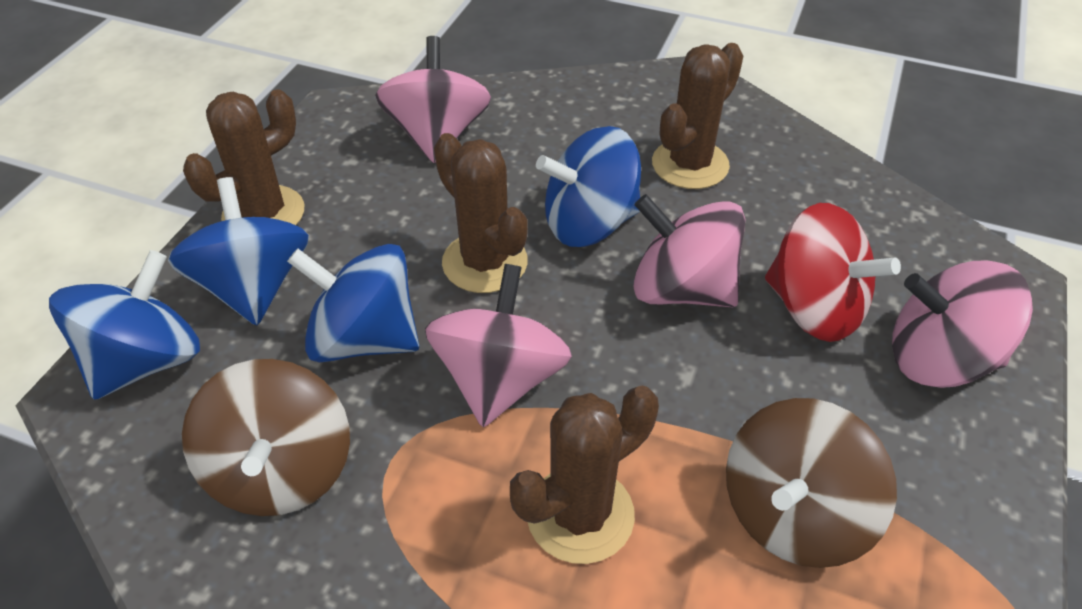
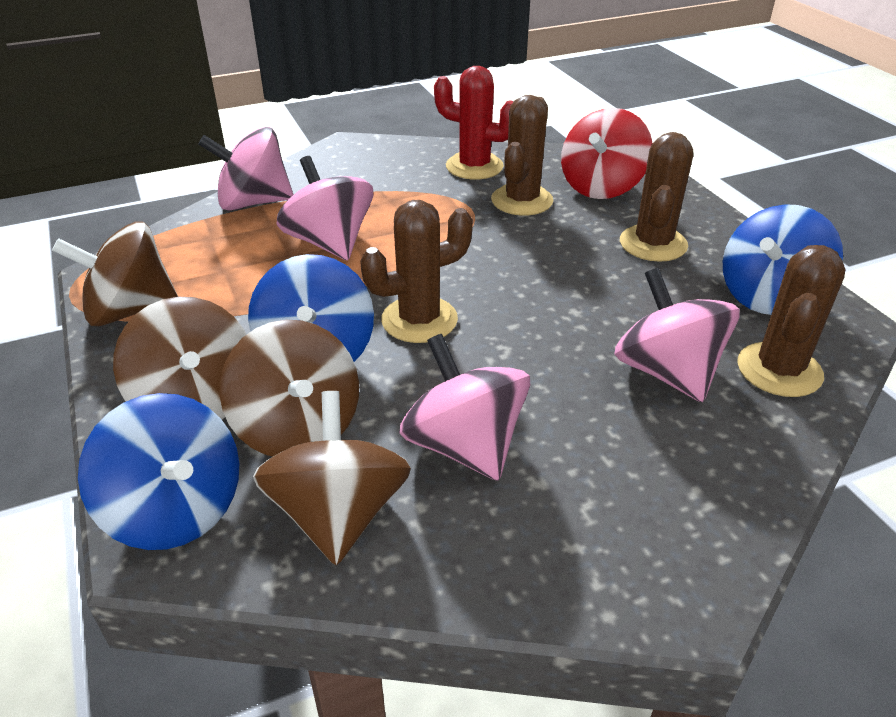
blue spinning top: 4 -> 3
brown spinning top: 2 -> 4
red cactus: 0 -> 1

